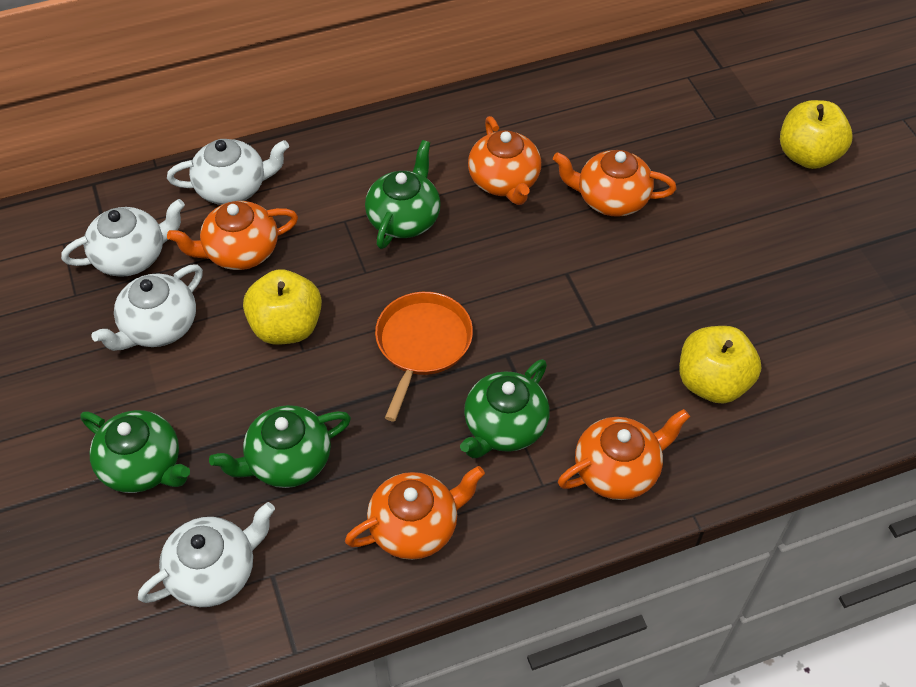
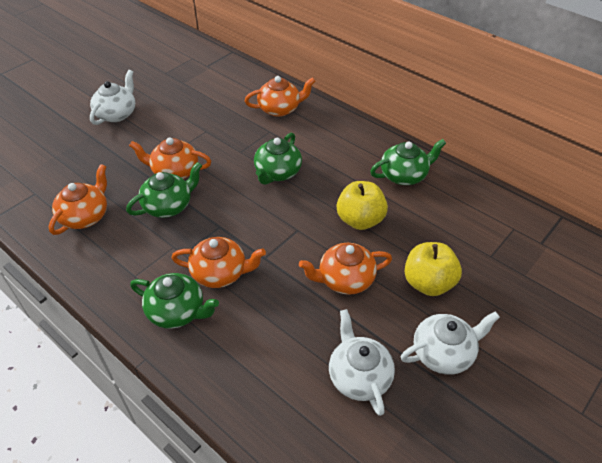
orange pan: 1 -> 0
white teapot: 4 -> 3
yellow apple: 3 -> 2

